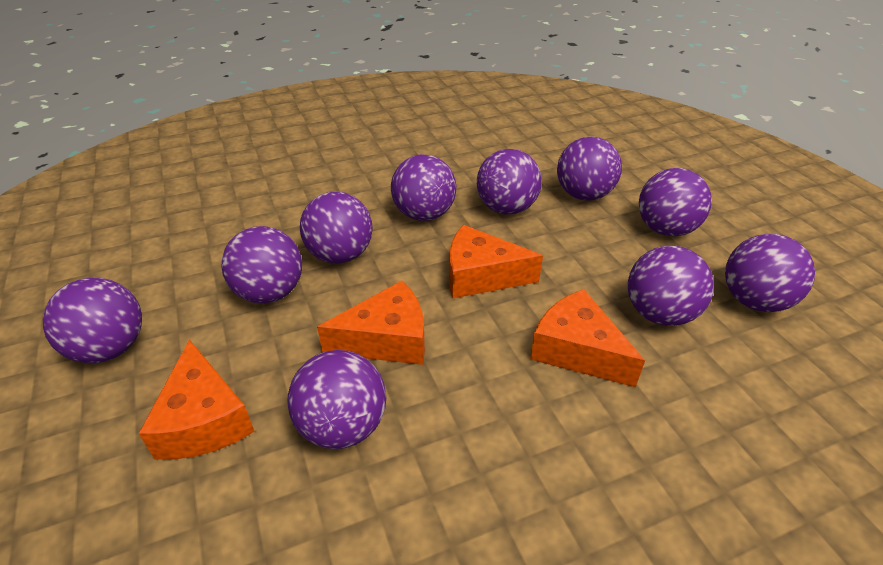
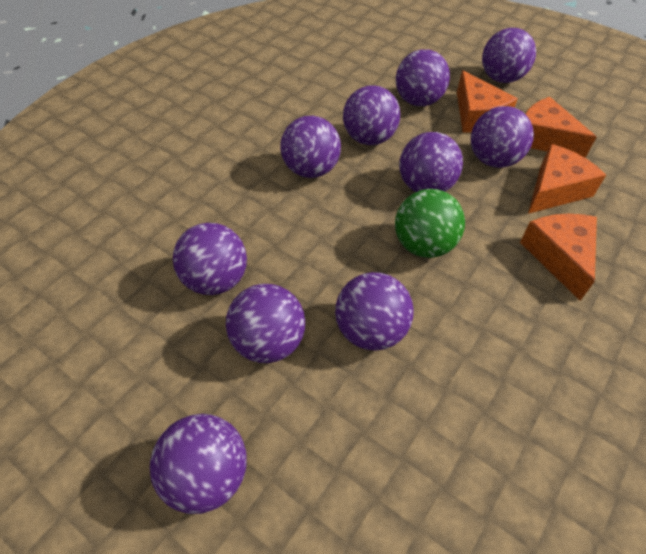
green ball: 0 -> 1

